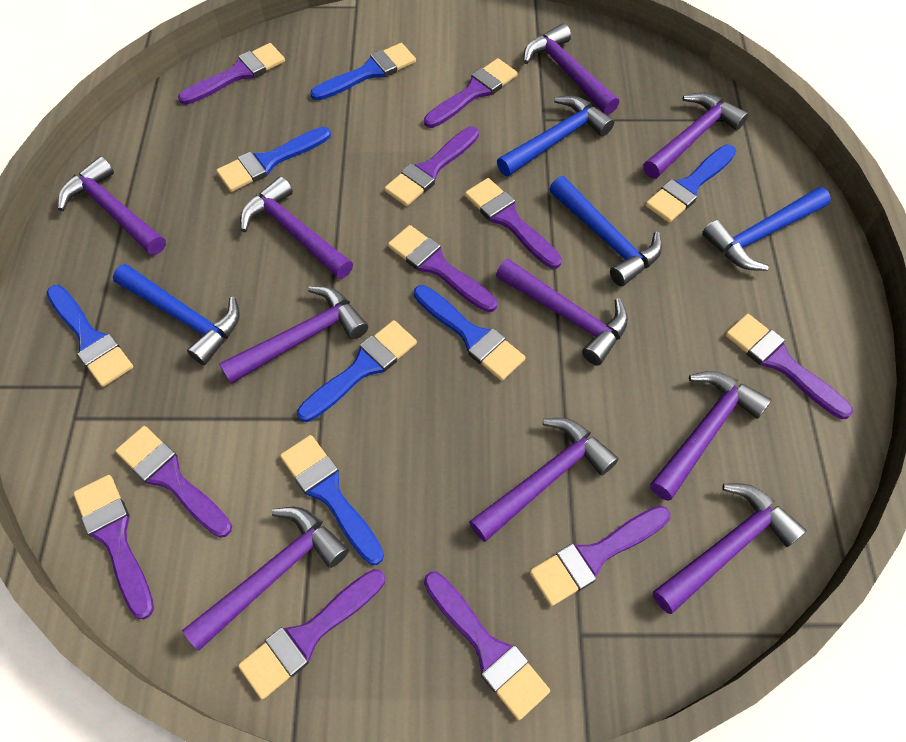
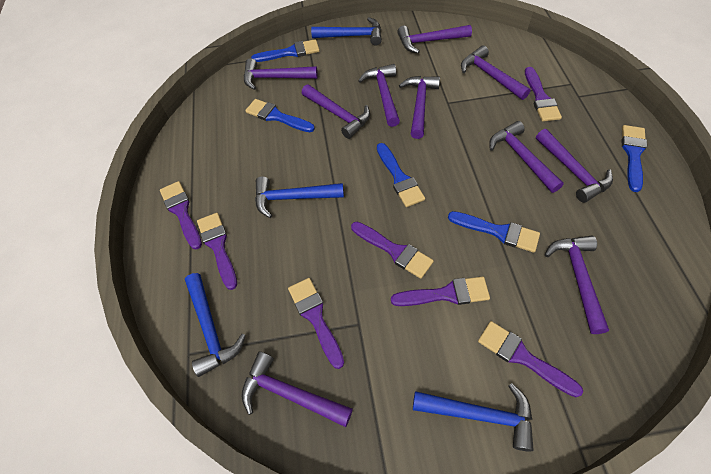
blue brush: 7 -> 5
purple brush: 11 -> 7

